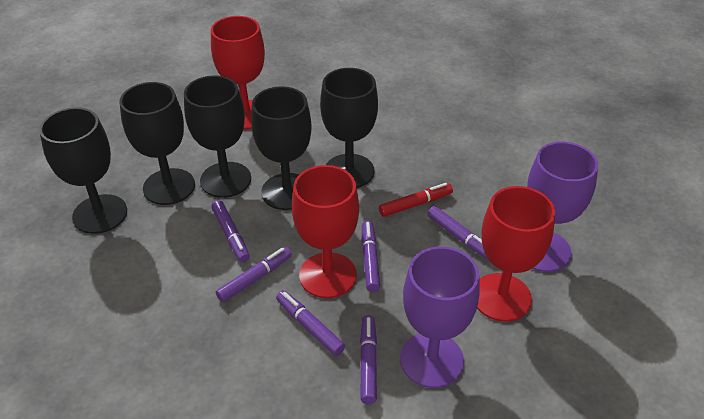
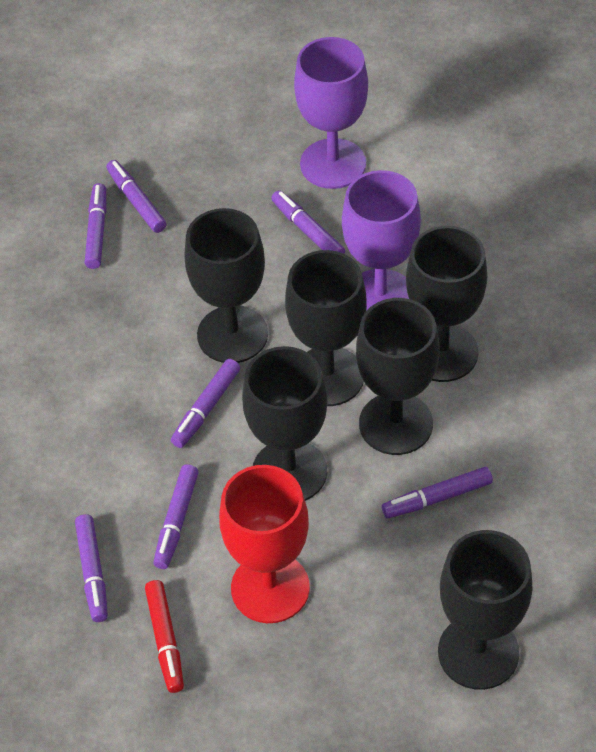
black goblet: 5 -> 6
purple marker: 6 -> 7
red goblet: 3 -> 1

